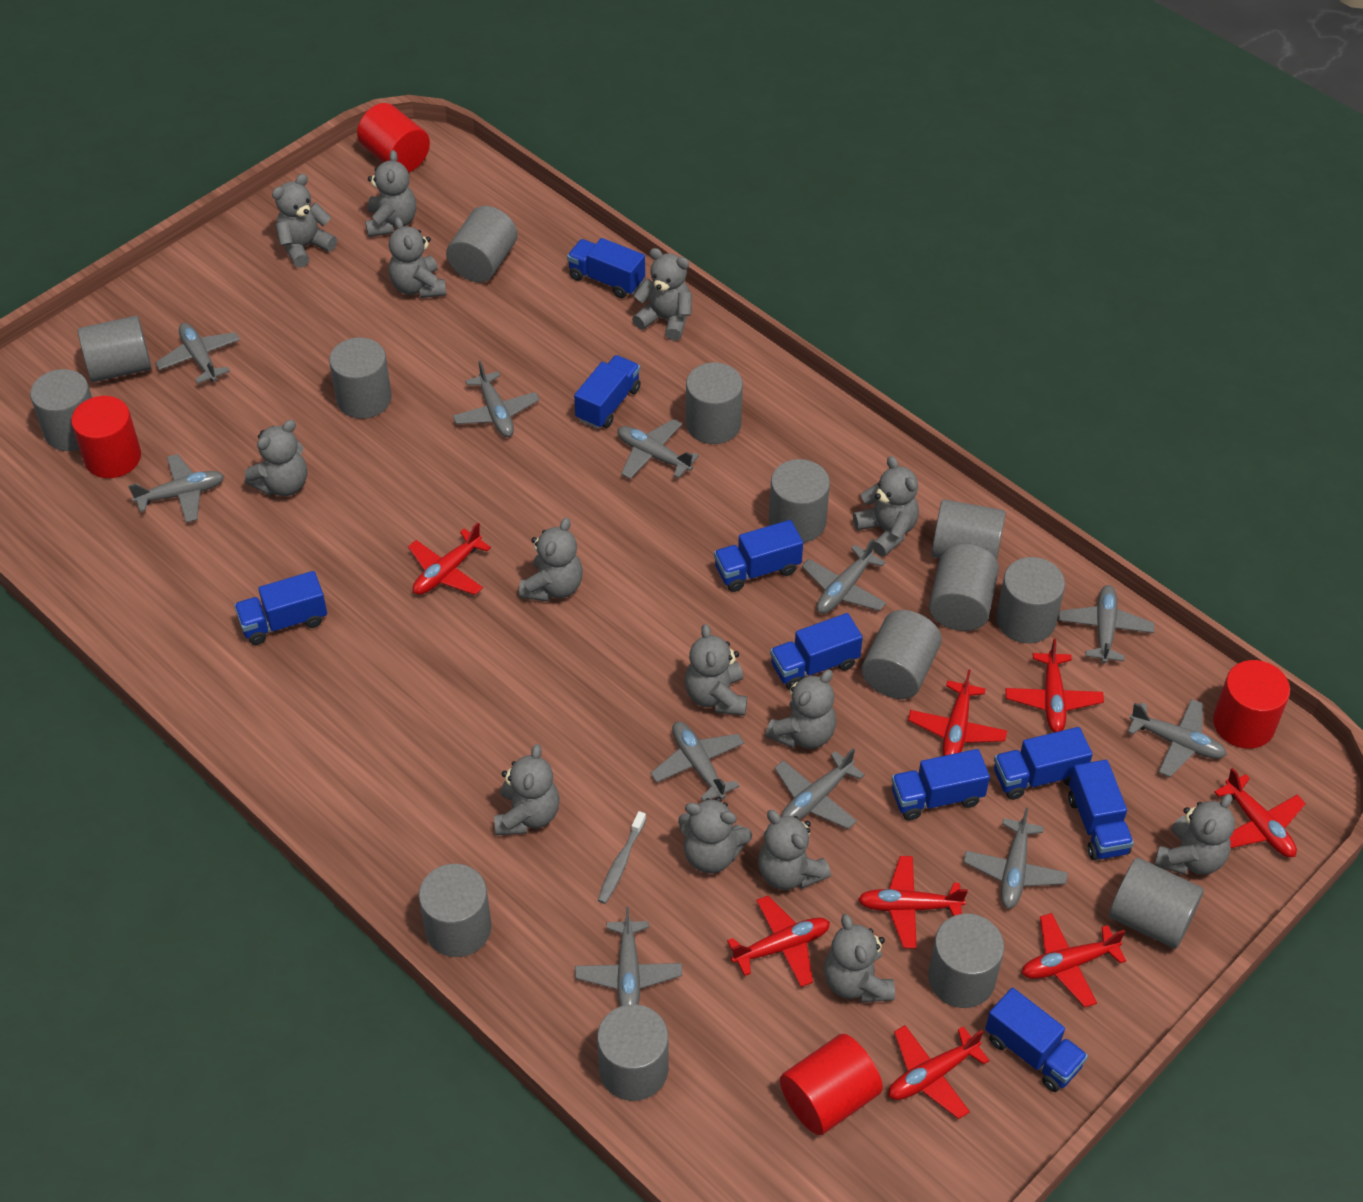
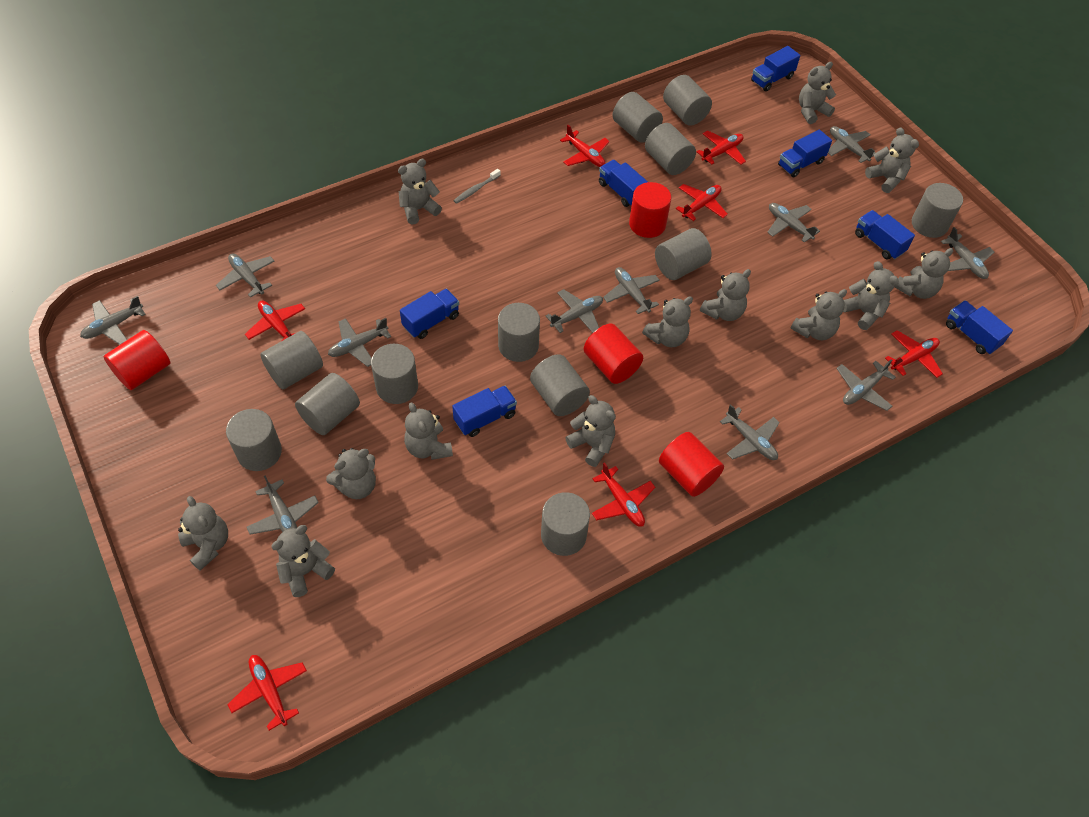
blue truck: 9 -> 7
grey cylinder: 14 -> 12
grey teddy bear: 14 -> 13
red plane: 8 -> 7

